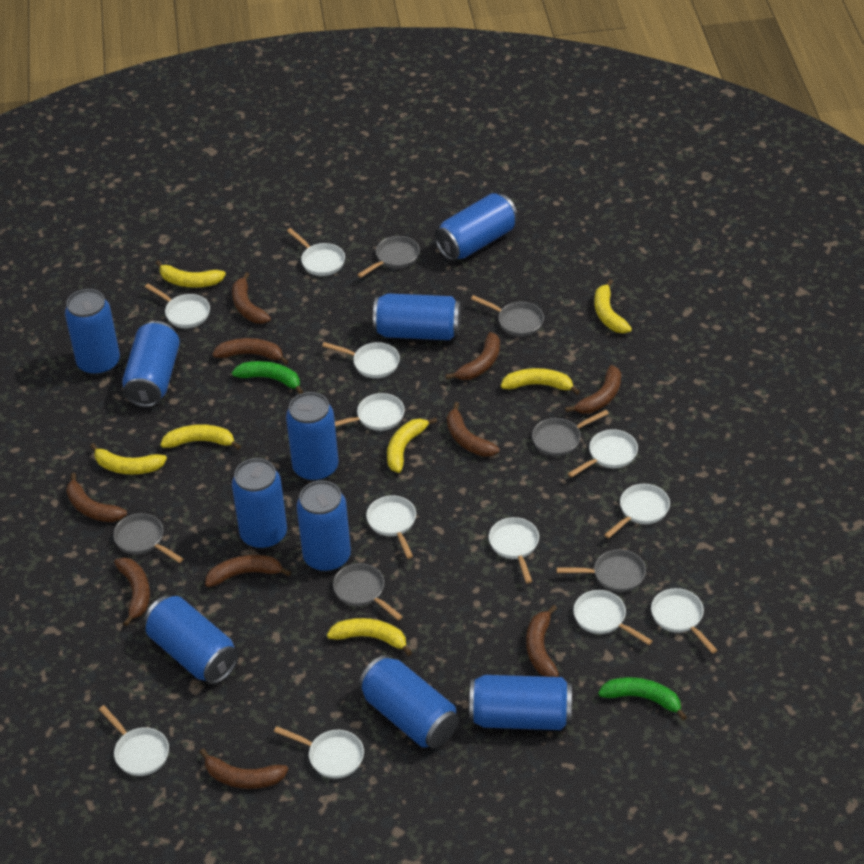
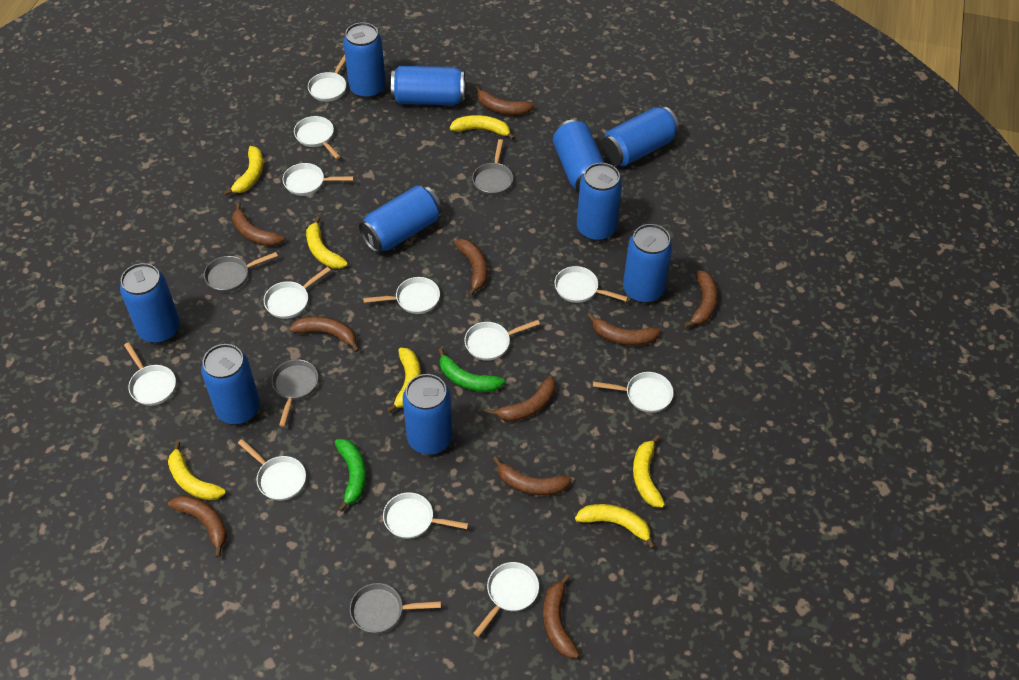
grey pan: 6 -> 4

